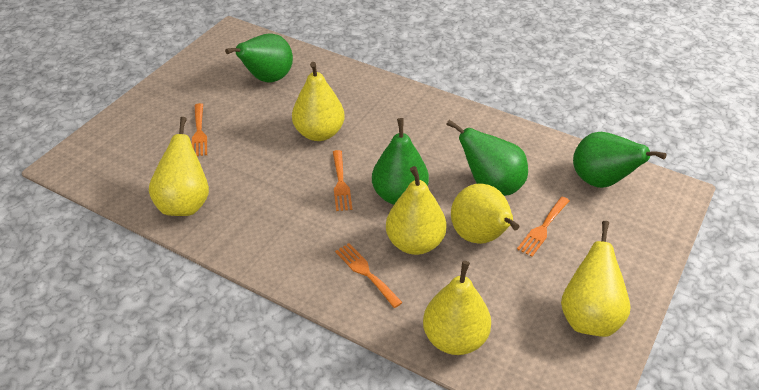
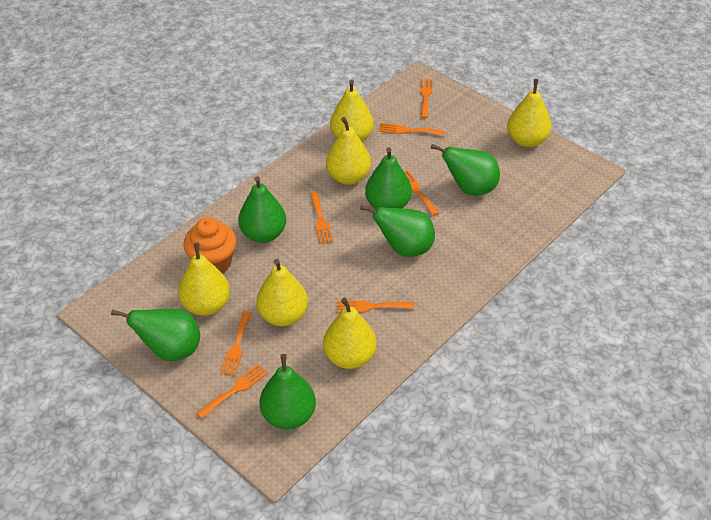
green pear: 4 -> 6
orange cupcake: 0 -> 1
orange fork: 4 -> 7

